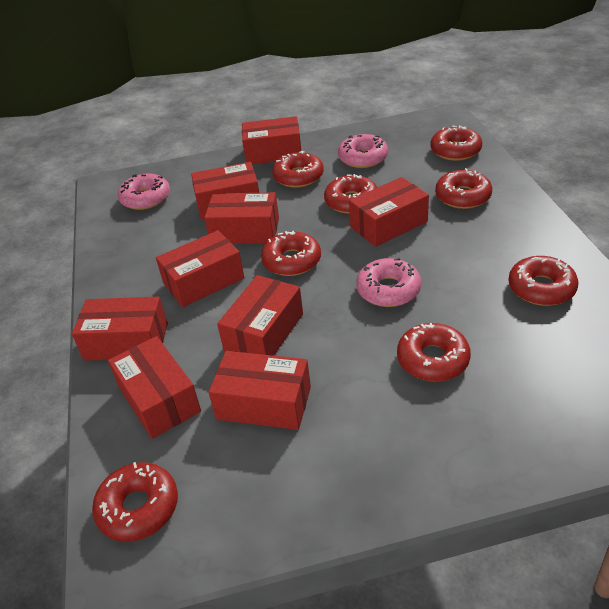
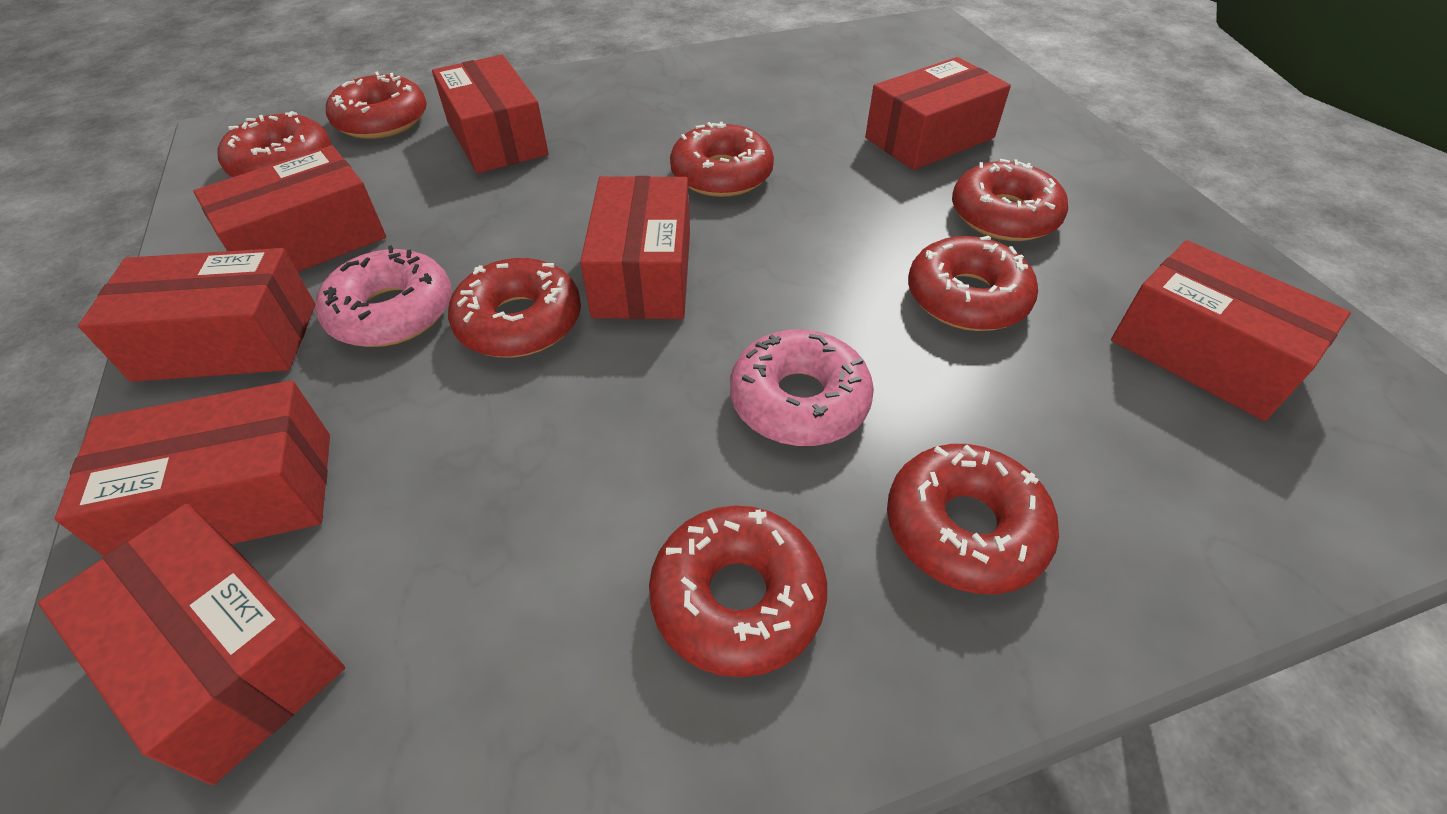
pink donut: 3 -> 2
red box: 9 -> 8

